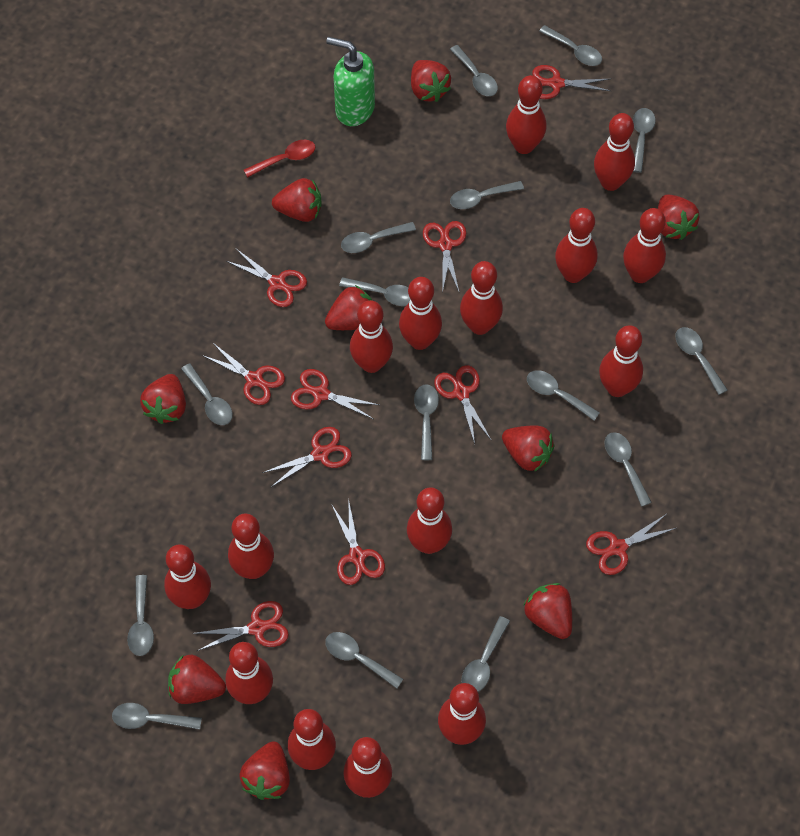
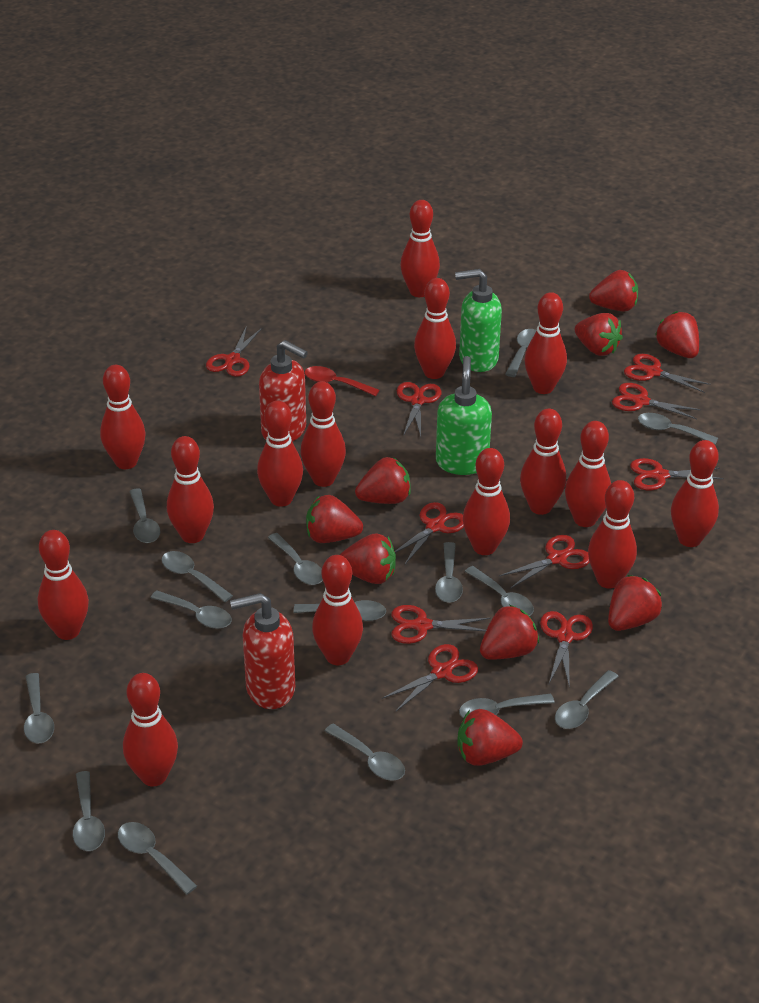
green soap dispenser: 1 -> 2
red soap dispenser: 0 -> 2

